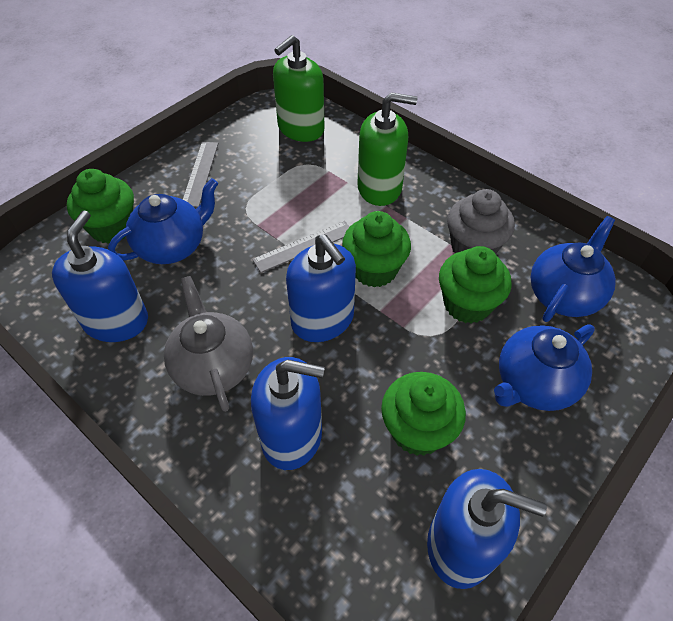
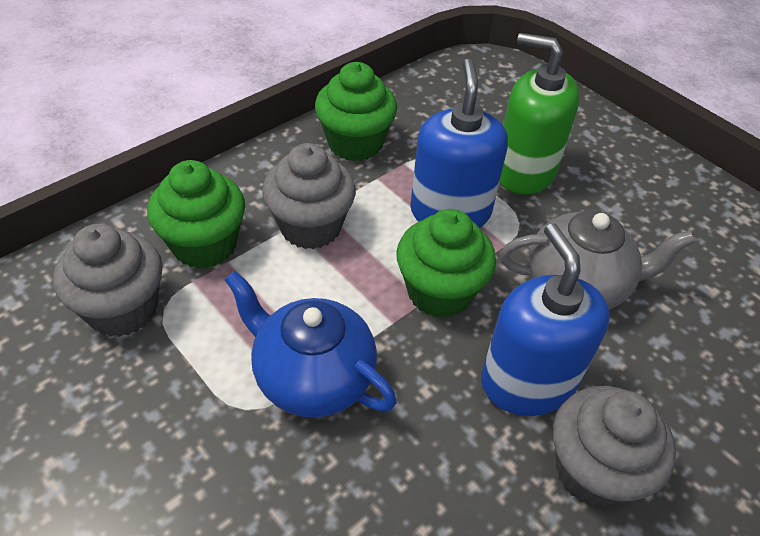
blue soap dispenser: 4 -> 2
blue teapot: 3 -> 1
green cupcake: 4 -> 3
green soap dispenser: 2 -> 1
grey cupcake: 1 -> 3
grey ruler: 2 -> 0

